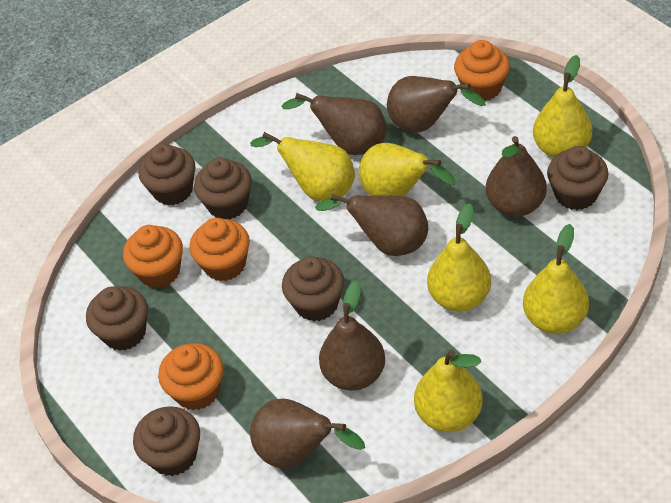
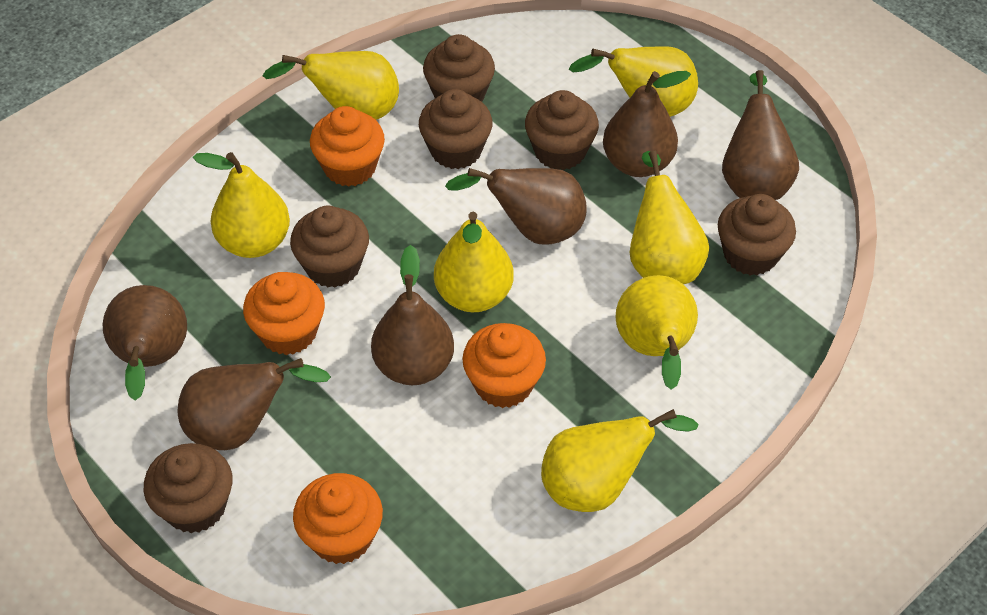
yellow pear: 6 -> 7

